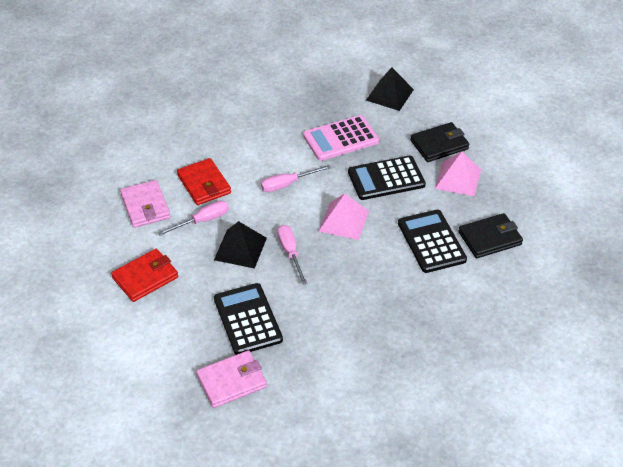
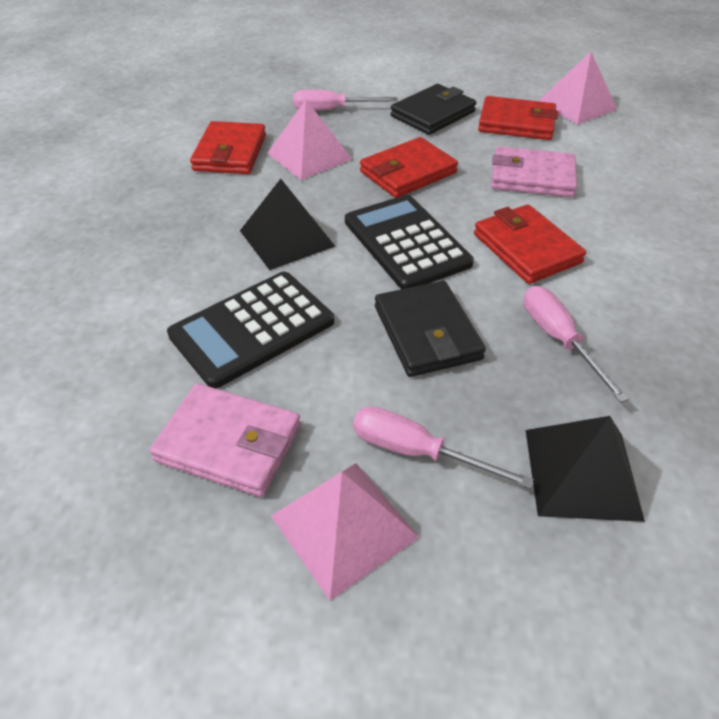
black calculator: 3 -> 2
pink calculator: 1 -> 0
pink pyramid: 2 -> 3
red wallet: 2 -> 4

